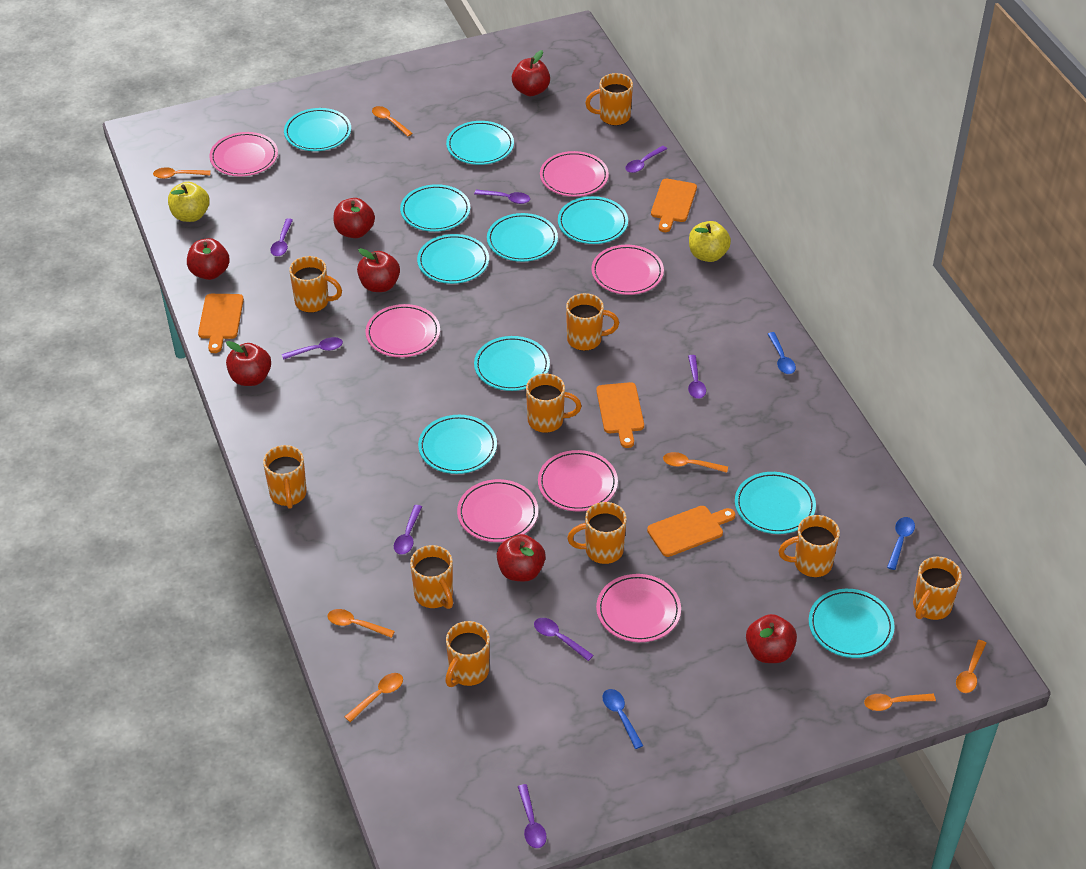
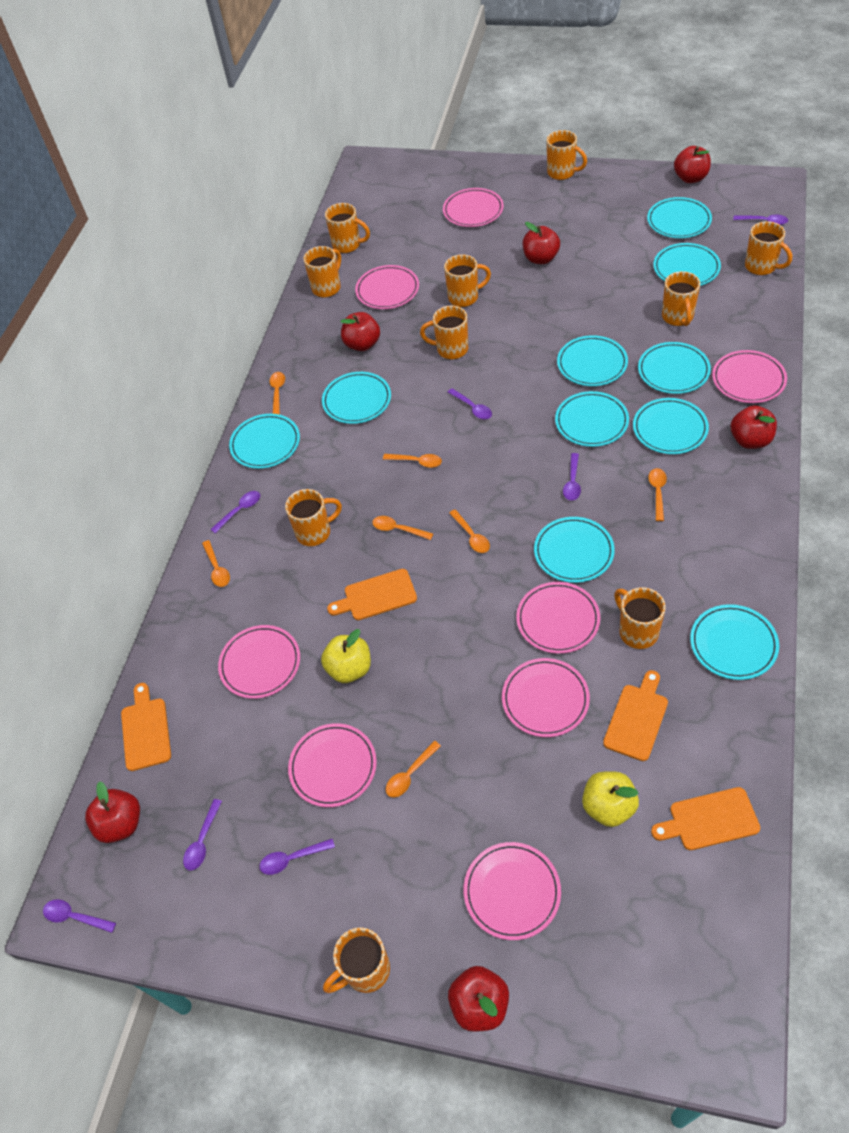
blue spoon: 3 -> 0
pink plate: 7 -> 8
purple spoon: 8 -> 7
red apple: 7 -> 6

